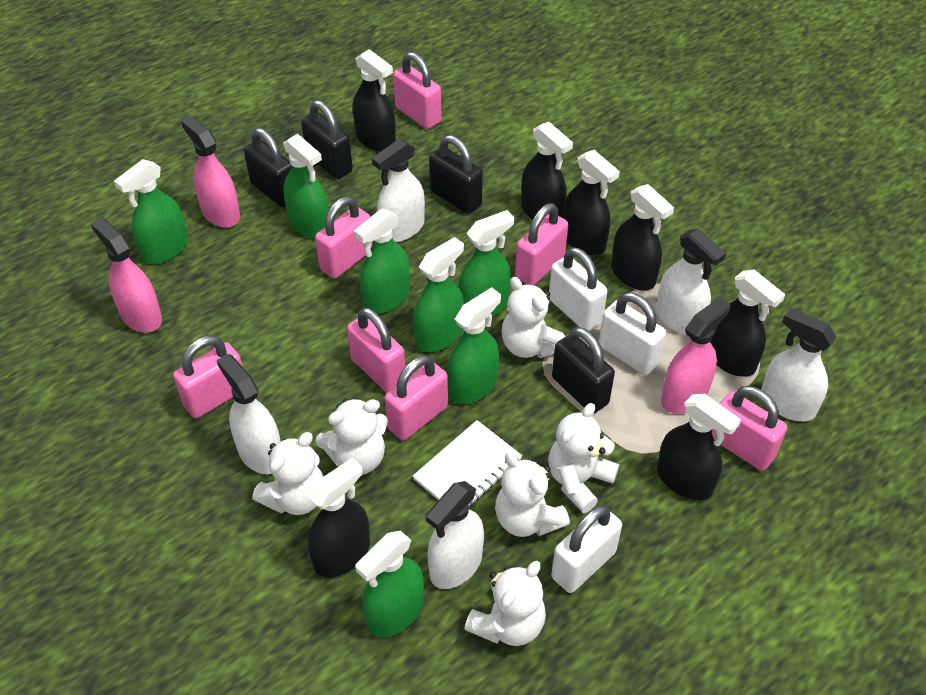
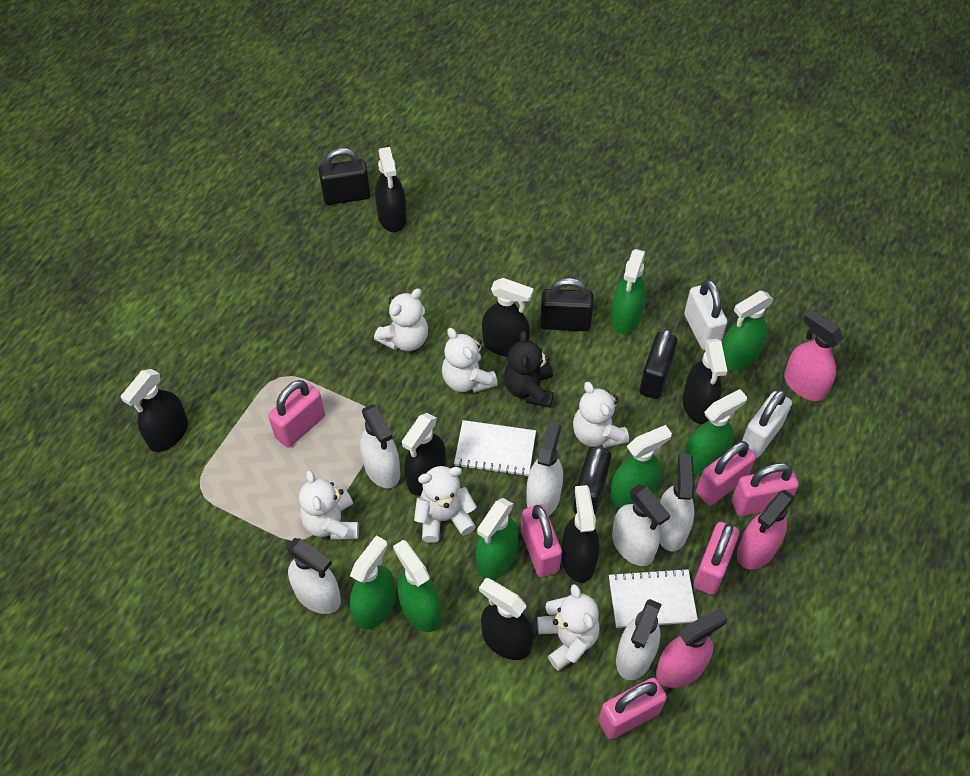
black teddy bear: 0 -> 1
pink padlock: 7 -> 6
white notebook: 1 -> 2
white padlock: 3 -> 2
white spray bottle: 5 -> 6

